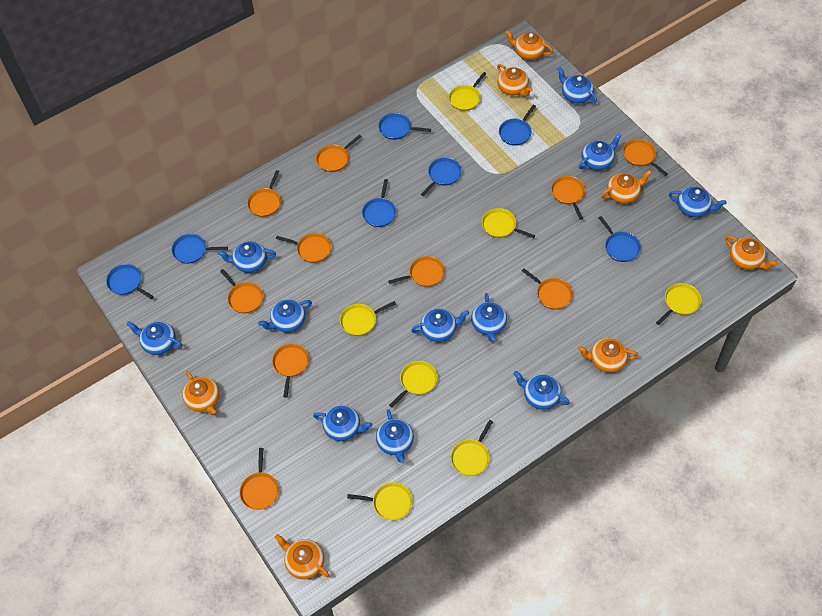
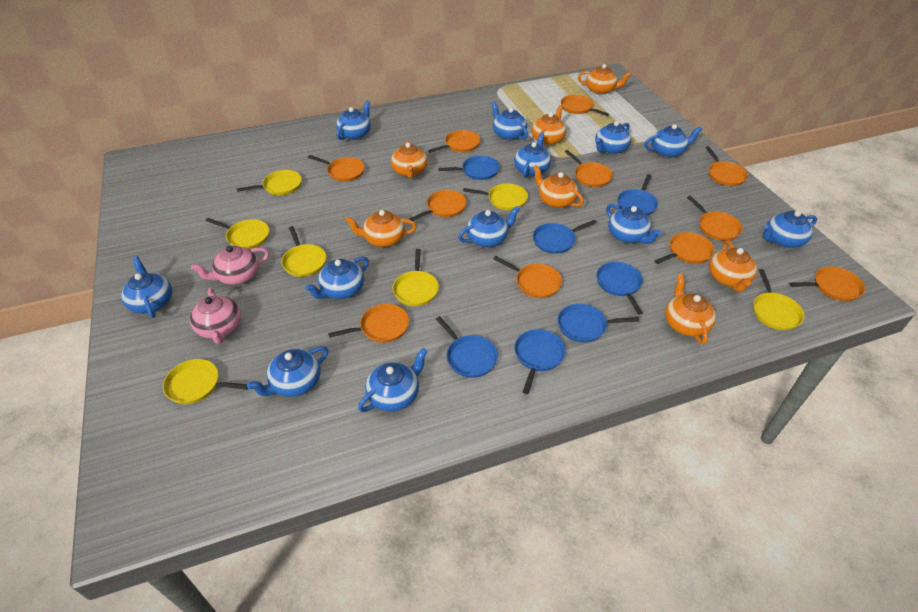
blue teapot: 11 -> 12
orange pan: 10 -> 11
pink teapot: 0 -> 2

